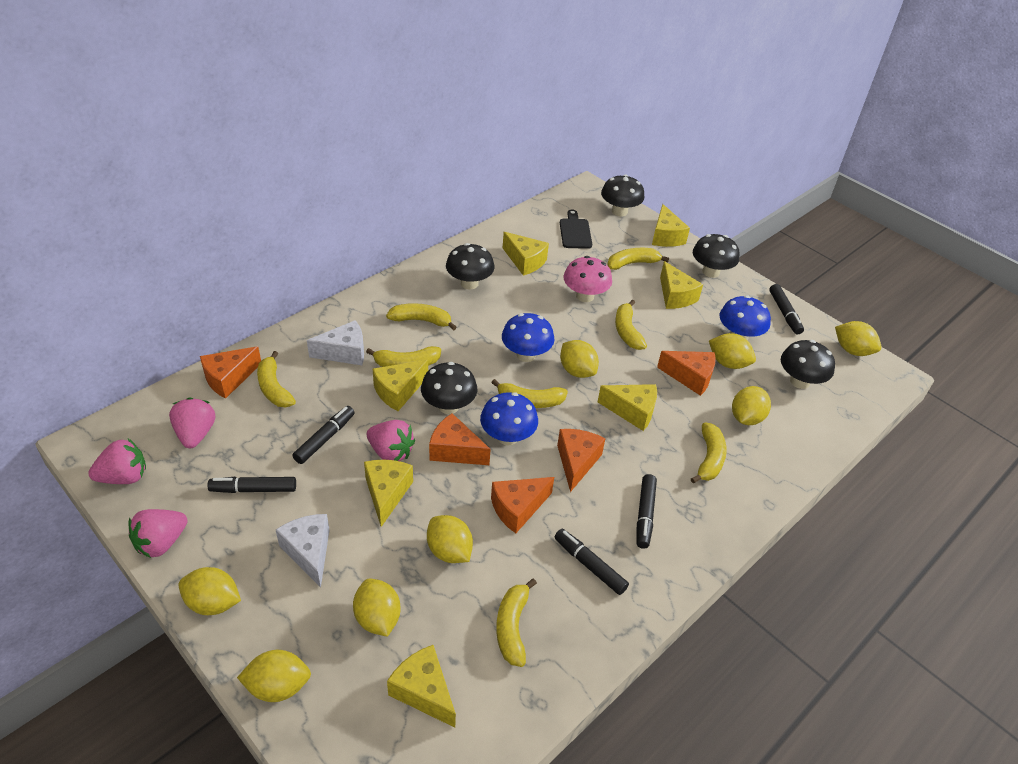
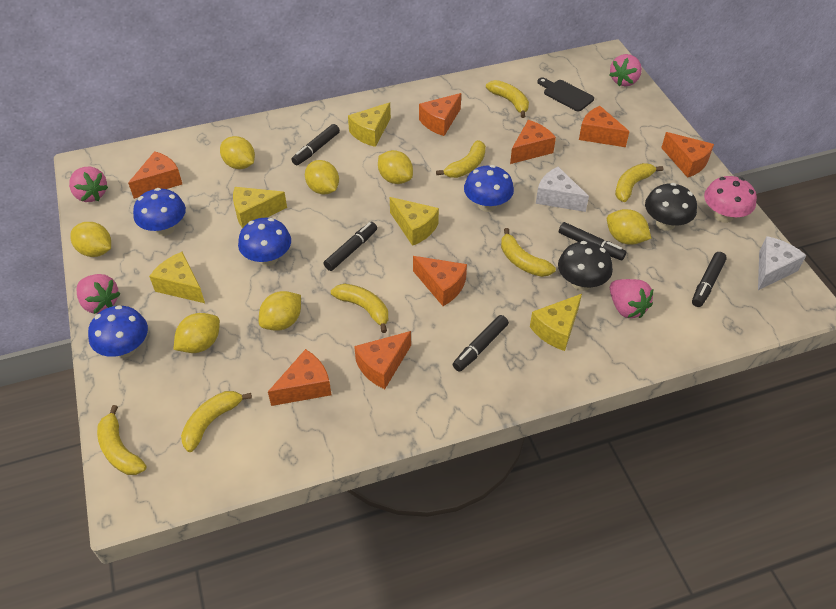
black mushroom: 5 -> 2
blue mushroom: 3 -> 4
orange cheese: 5 -> 8
yellow banana: 8 -> 7
yellow cheese: 7 -> 5
yellow lemon: 8 -> 7

